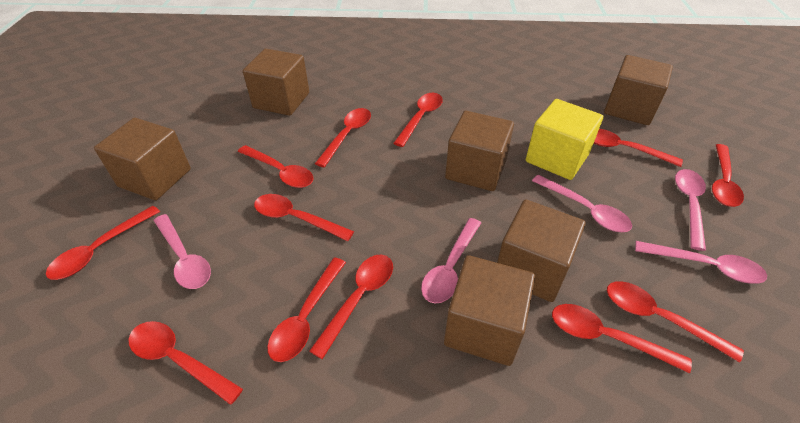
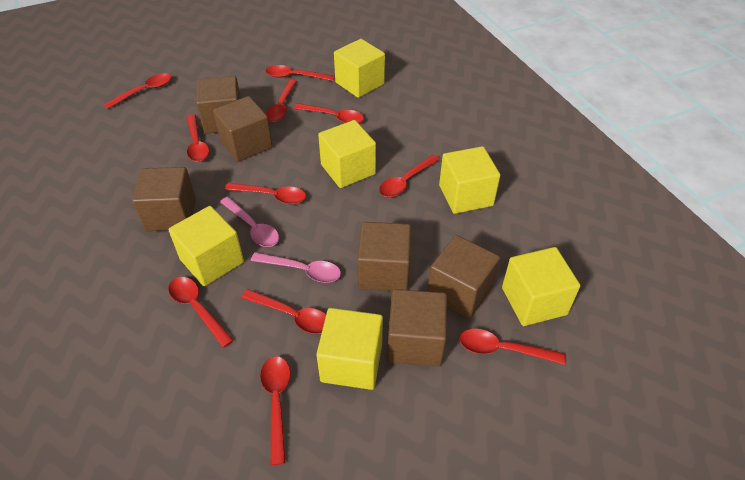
pink spoon: 5 -> 2
red spoon: 12 -> 11
yellow cube: 1 -> 6

